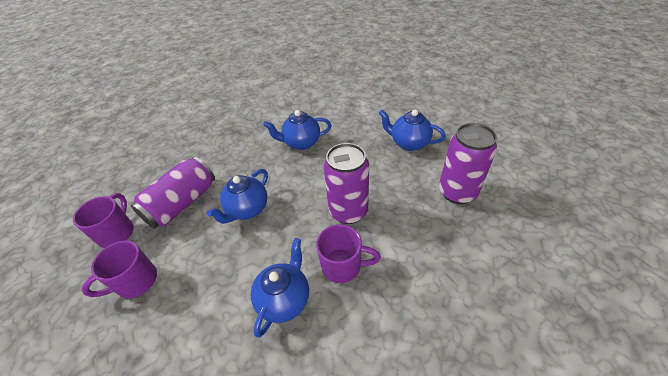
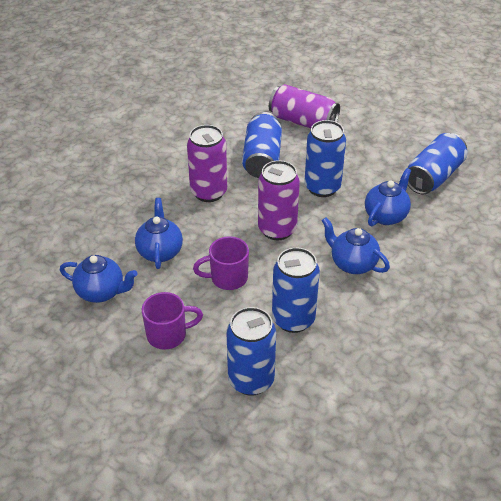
blue can: 0 -> 5
purple mug: 3 -> 2

